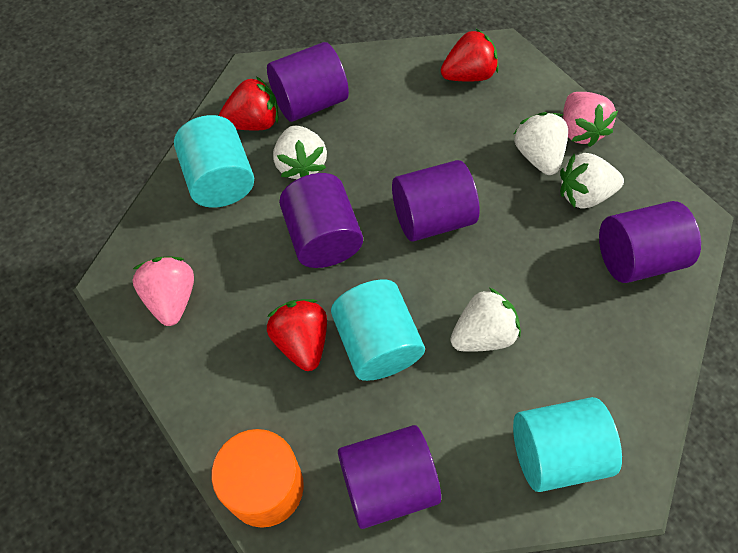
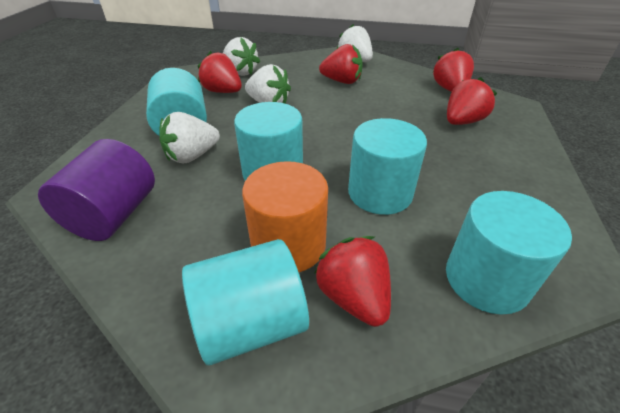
pink strawberry: 2 -> 0
purple cylinder: 5 -> 1
red strawberry: 3 -> 5
turquoise cylinder: 3 -> 5

